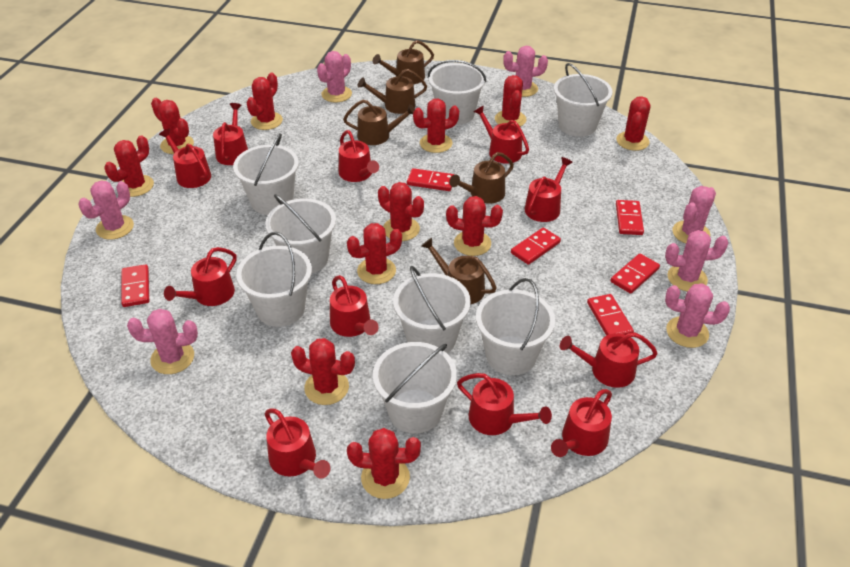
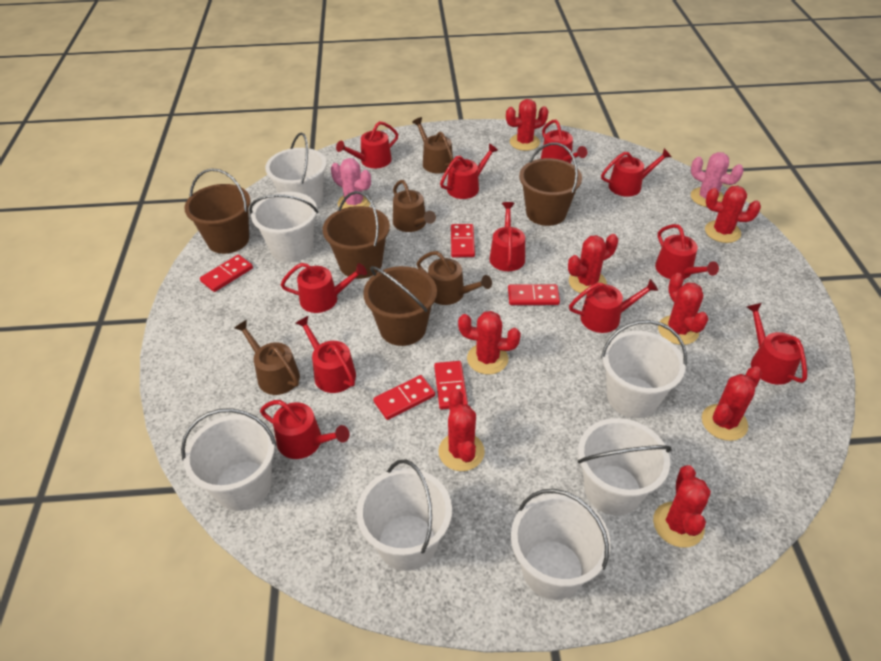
brown bucket: 0 -> 4
brown watering can: 5 -> 4
pink cactus: 7 -> 2
red cactus: 11 -> 8
red domino: 6 -> 5
white bucket: 8 -> 7

